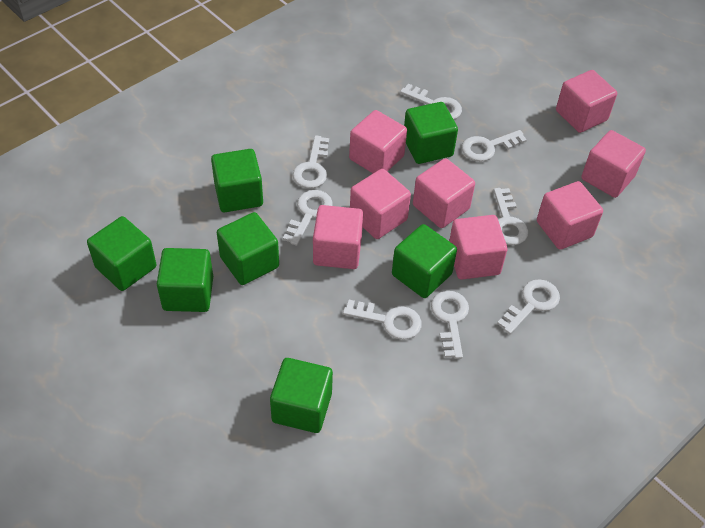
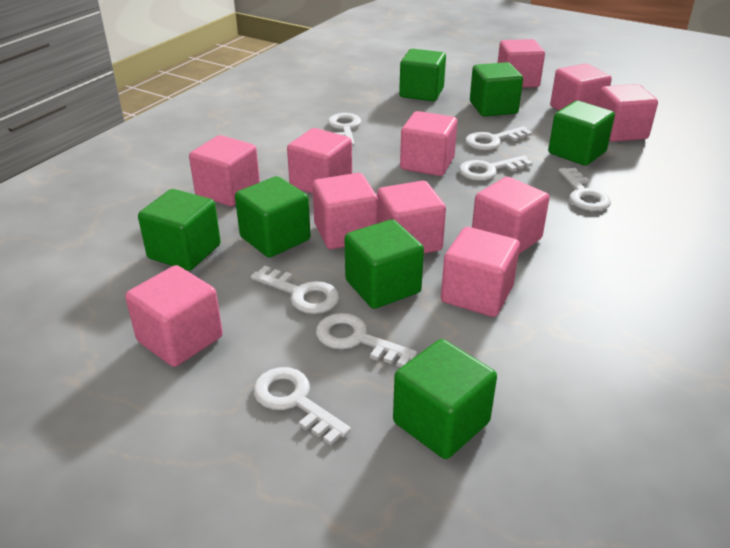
pink cube: 8 -> 11
white key: 8 -> 7

